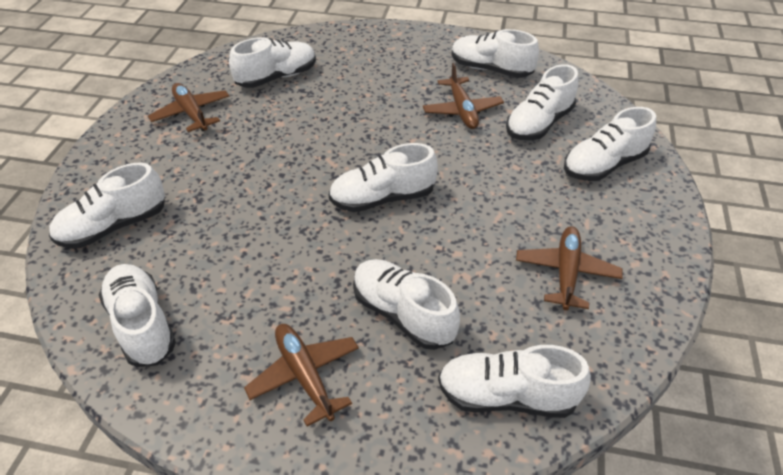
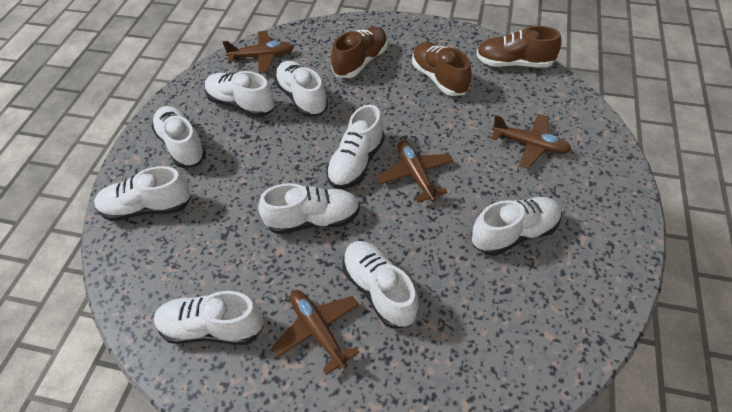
brown shoe: 0 -> 3

